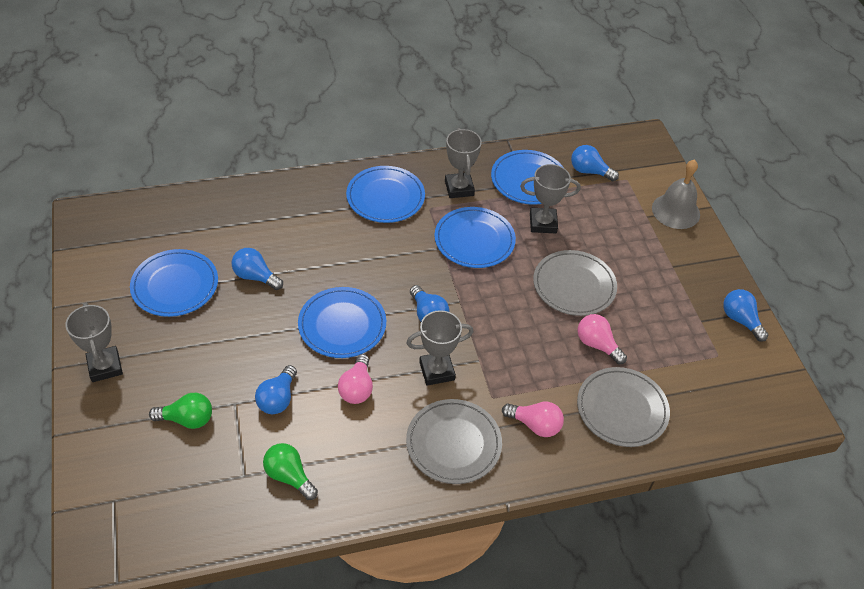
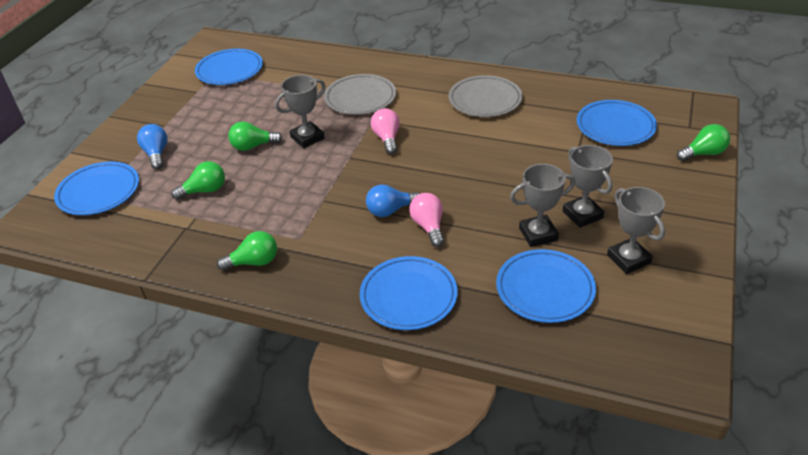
blue light bulb: 5 -> 2
green light bulb: 2 -> 4
grey bell: 1 -> 0
grey plate: 3 -> 2
pink light bulb: 3 -> 2

